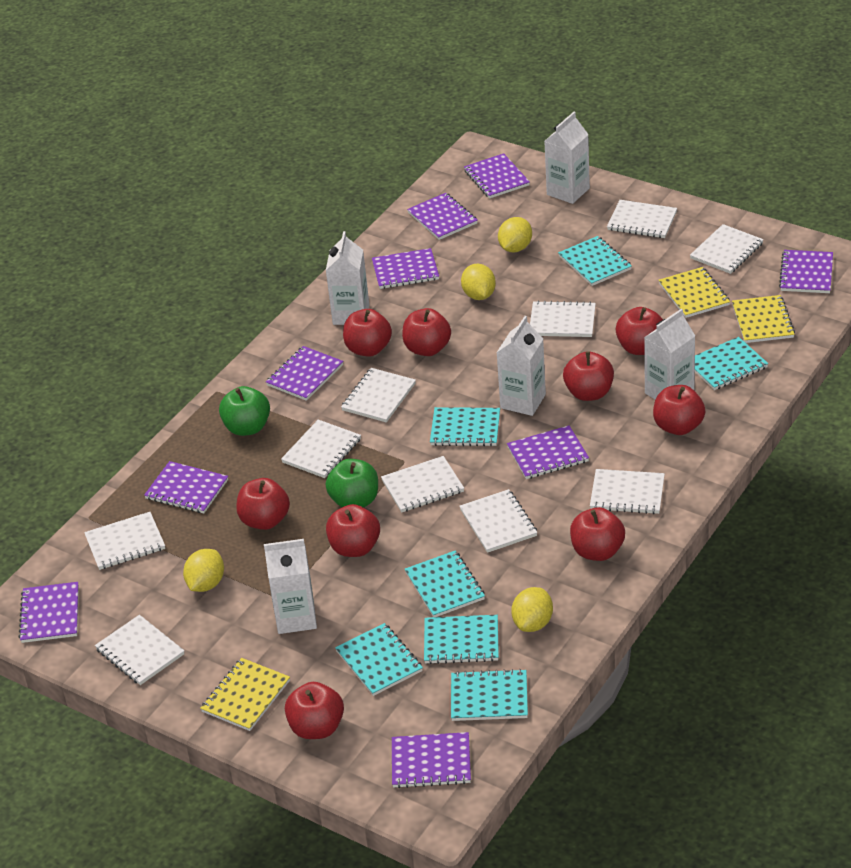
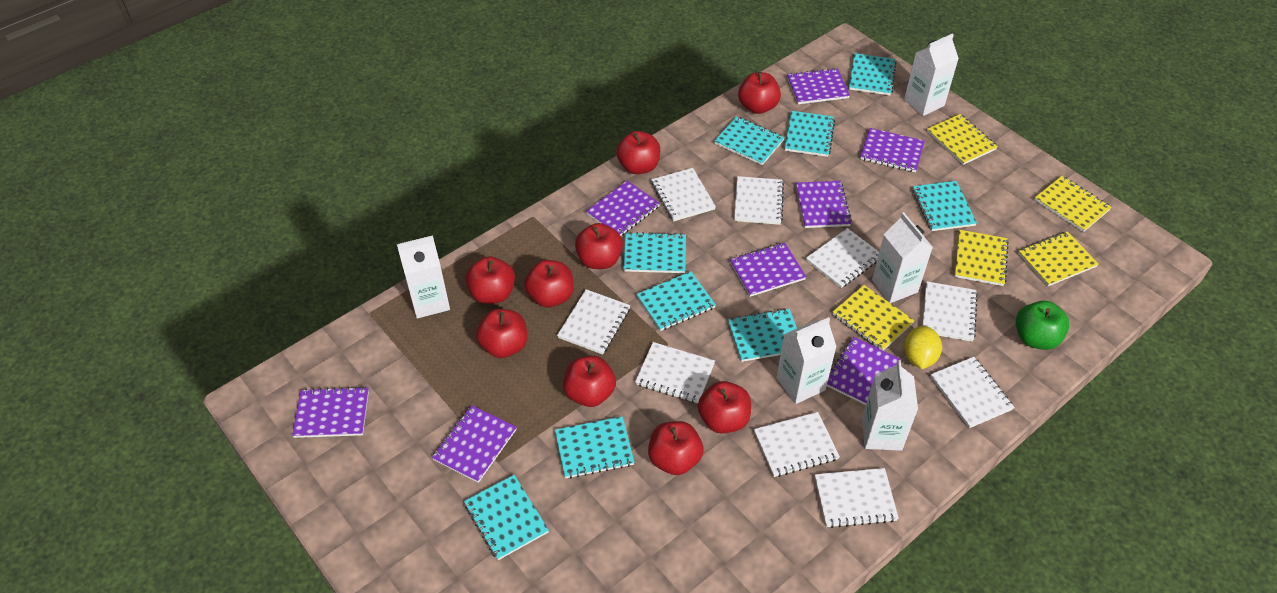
green apple: 2 -> 1
purple notebook: 9 -> 8
turquoise notebook: 7 -> 9
white notebook: 10 -> 9
yellow lemon: 4 -> 1
yellow notebook: 3 -> 5

